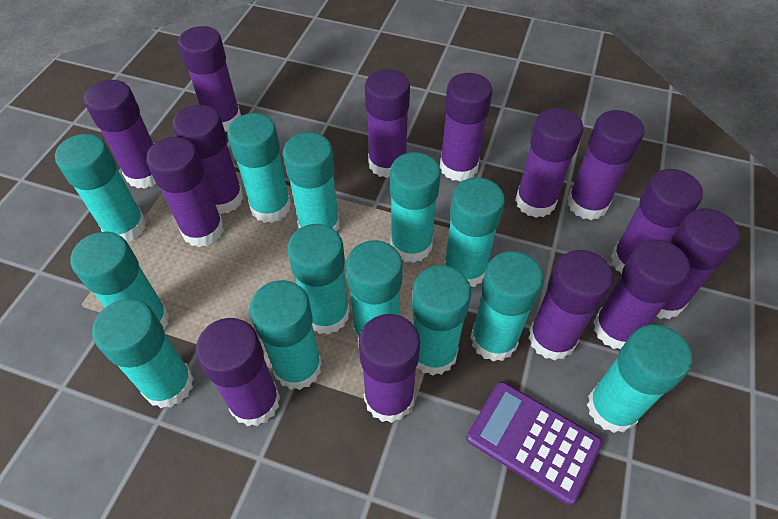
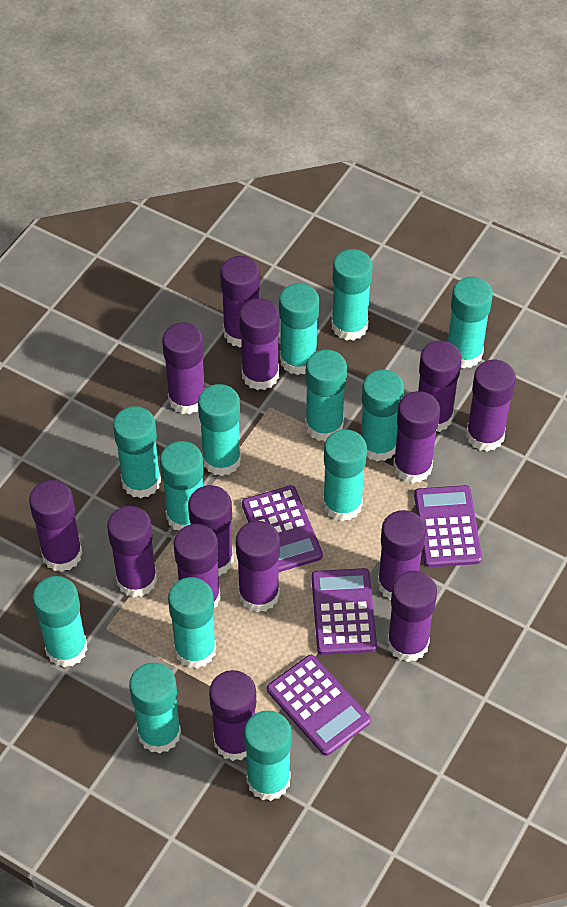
purple calculator: 1 -> 4

